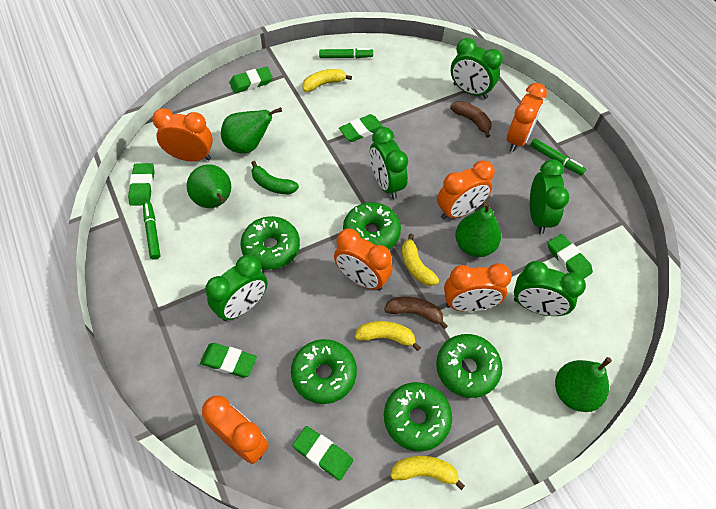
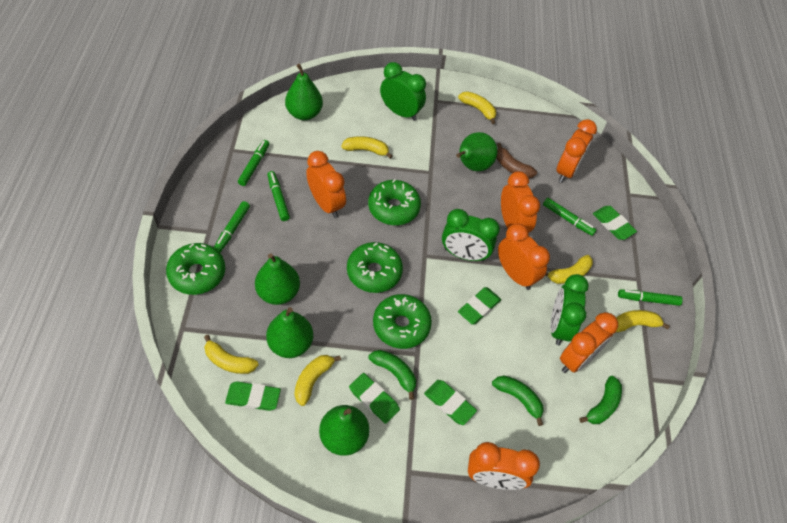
brown banana: 2 -> 1
green banana: 1 -> 3
green clock: 5 -> 3
green donut: 5 -> 4
green eraser: 6 -> 5
green marker: 3 -> 5
green pear: 4 -> 5
yellow banana: 4 -> 6

